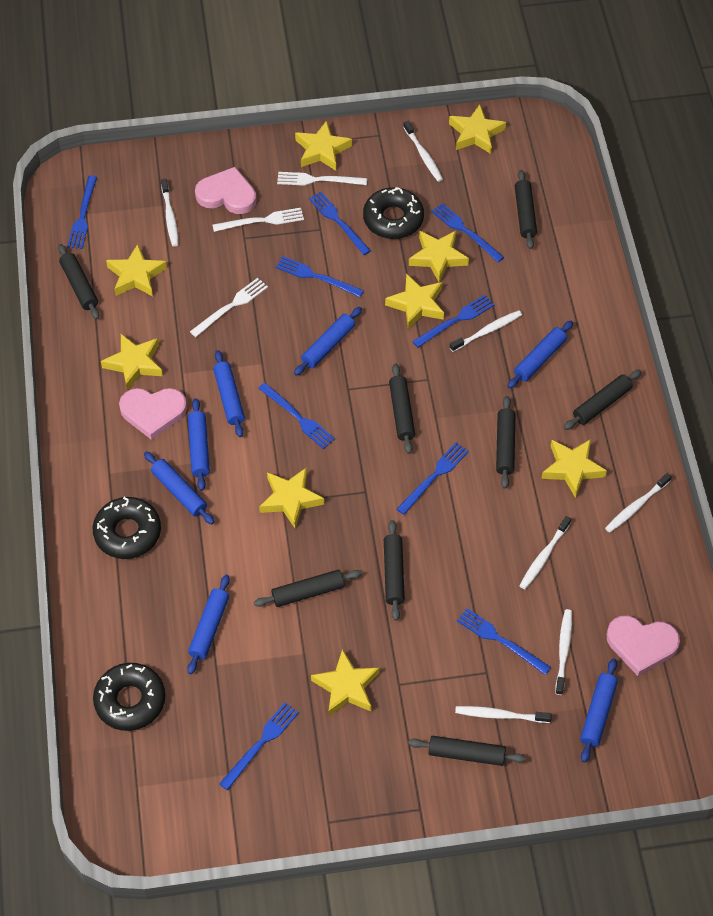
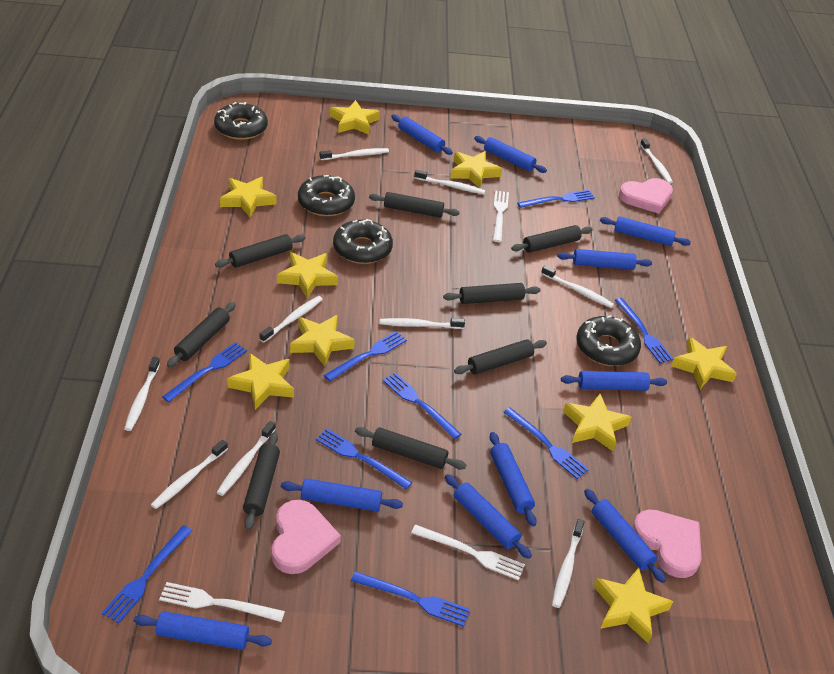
black donut: 3 -> 4
blue rolling pin: 7 -> 10
white toothbrush: 7 -> 10

